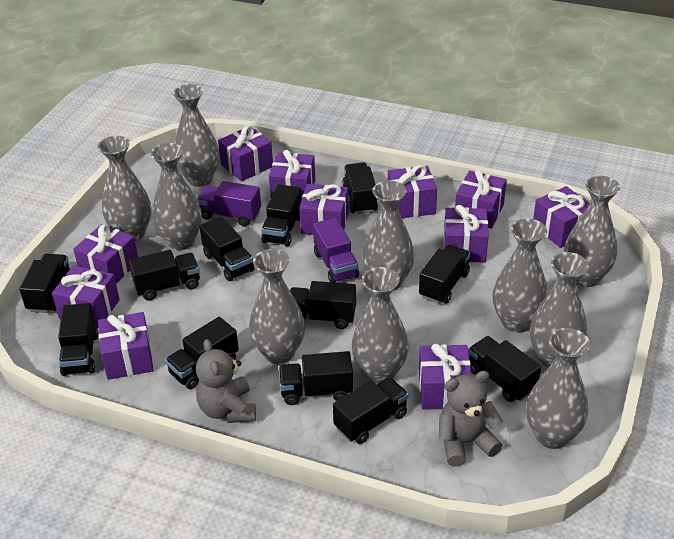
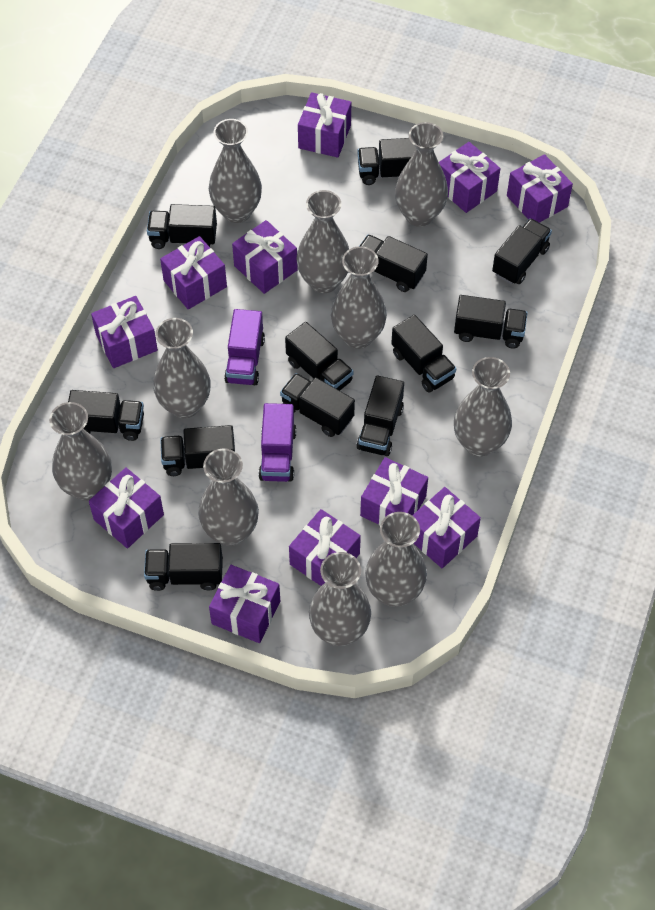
grey teddy bear: 2 -> 0

